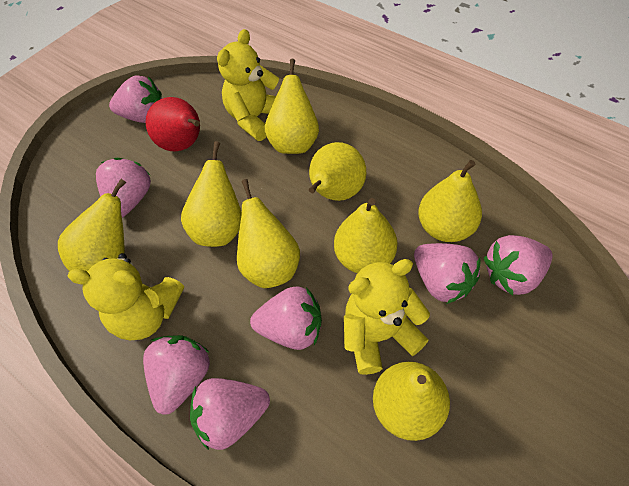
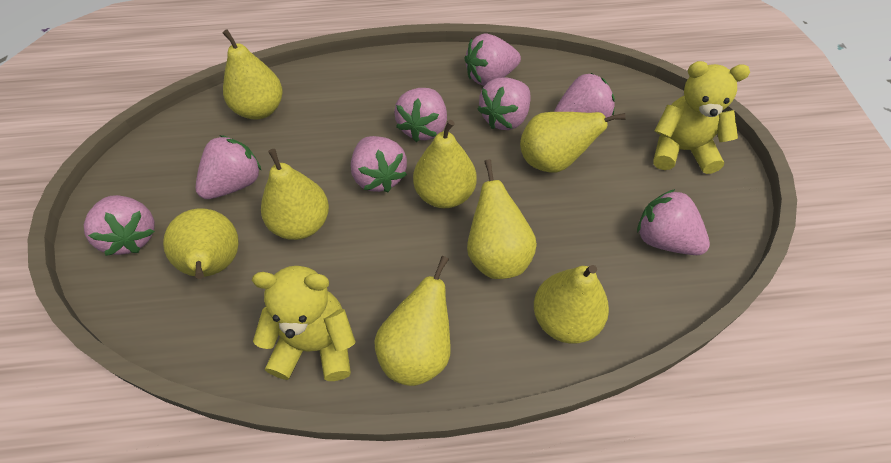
pink strawberry: 7 -> 8
red pear: 1 -> 0
yellow teddy bear: 3 -> 2

